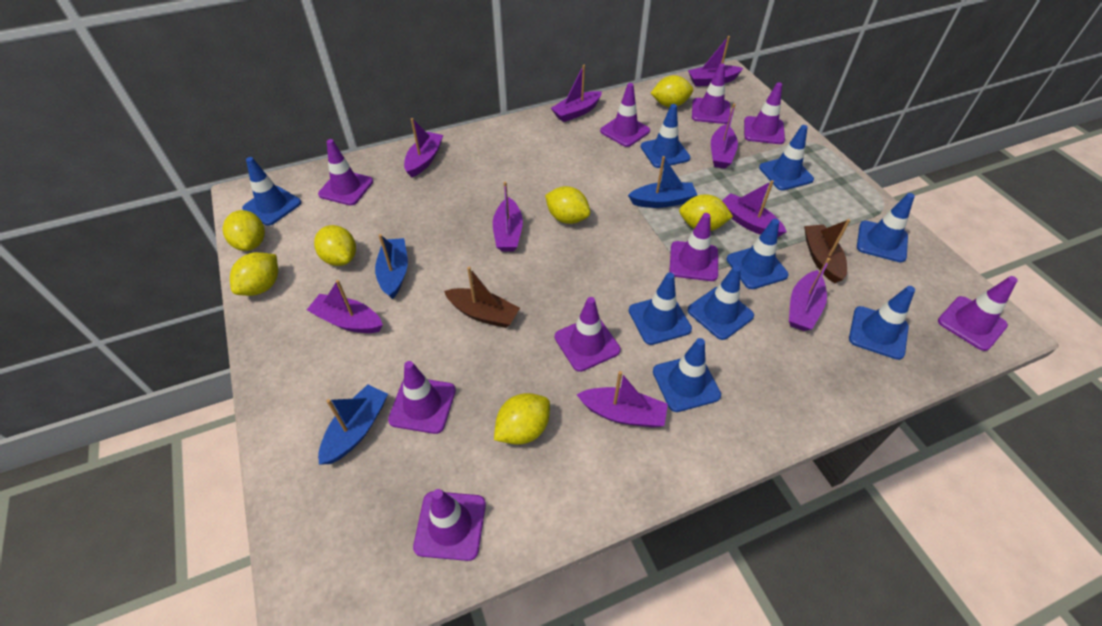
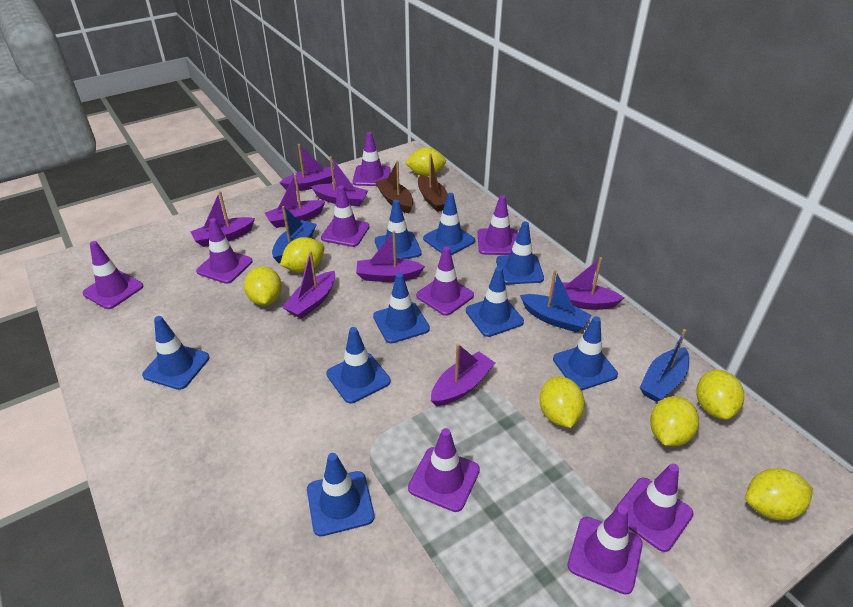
purple boat: 9 -> 8

